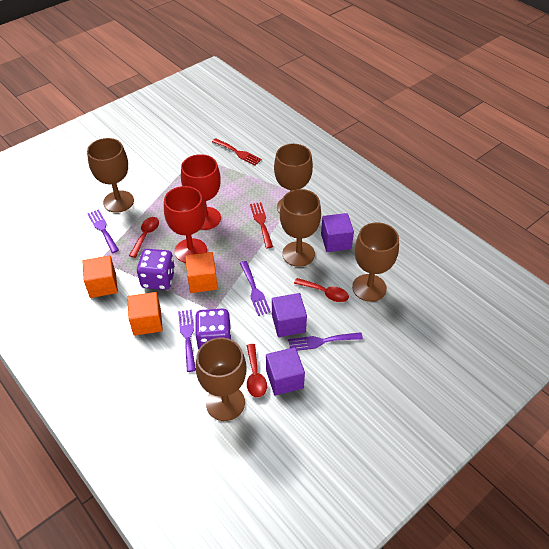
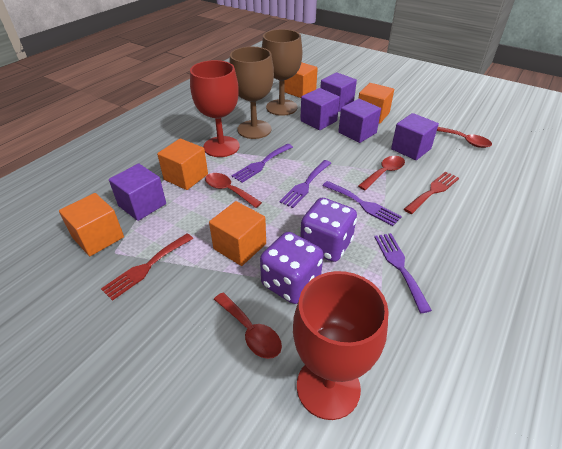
brown goblet: 5 -> 2
orange cube: 3 -> 5
purple cube: 3 -> 5
red spoon: 3 -> 4

